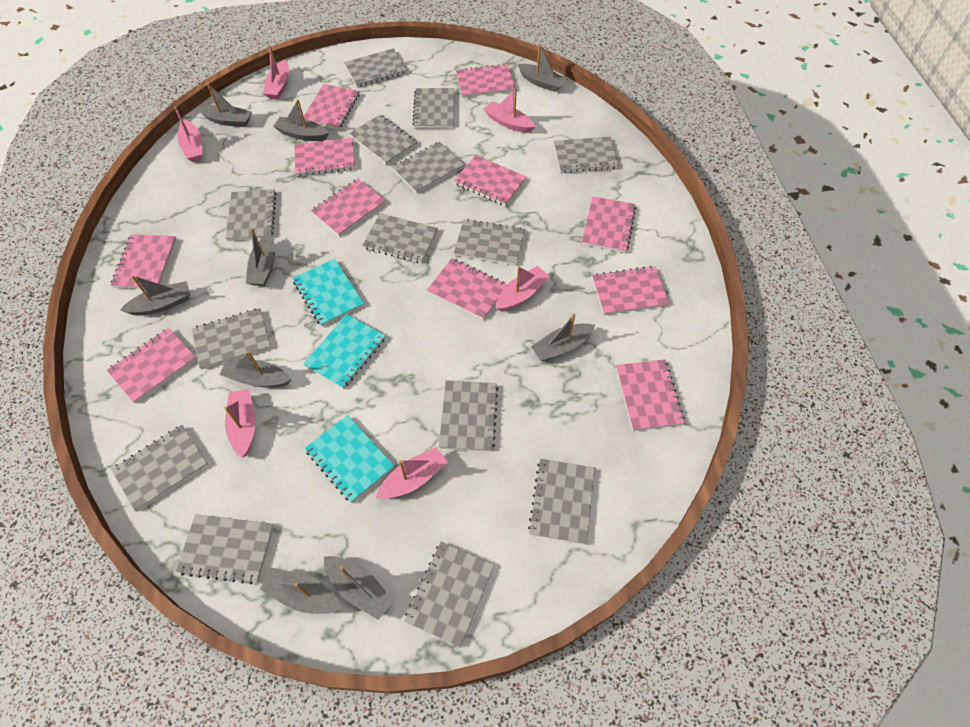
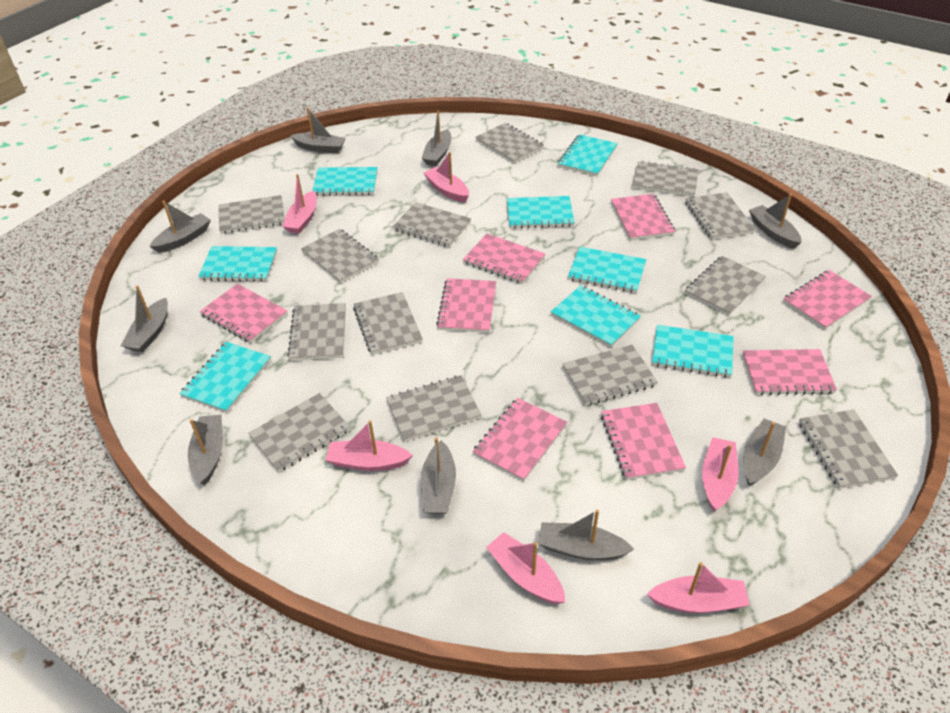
grey notebook: 14 -> 13
pink notebook: 11 -> 8
turquoise notebook: 3 -> 8

